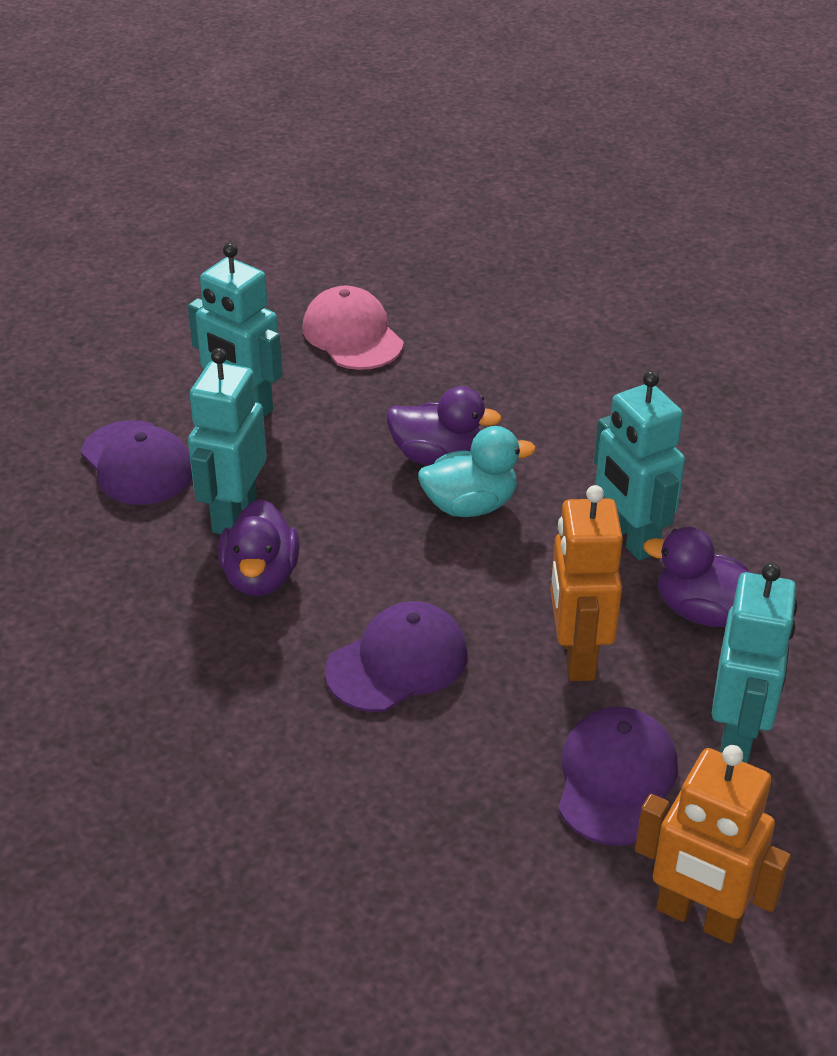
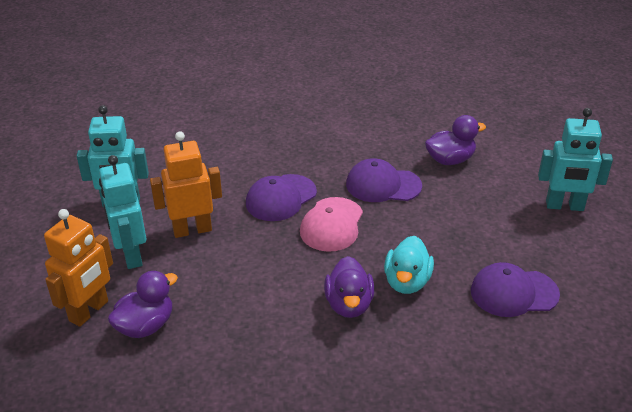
turquoise robot: 4 -> 3

